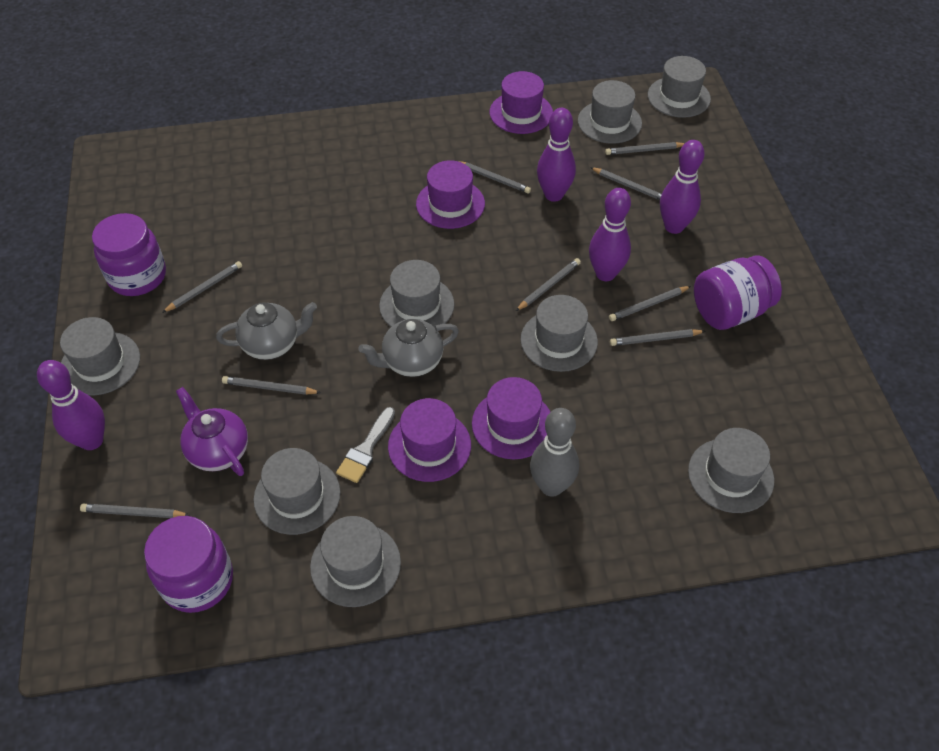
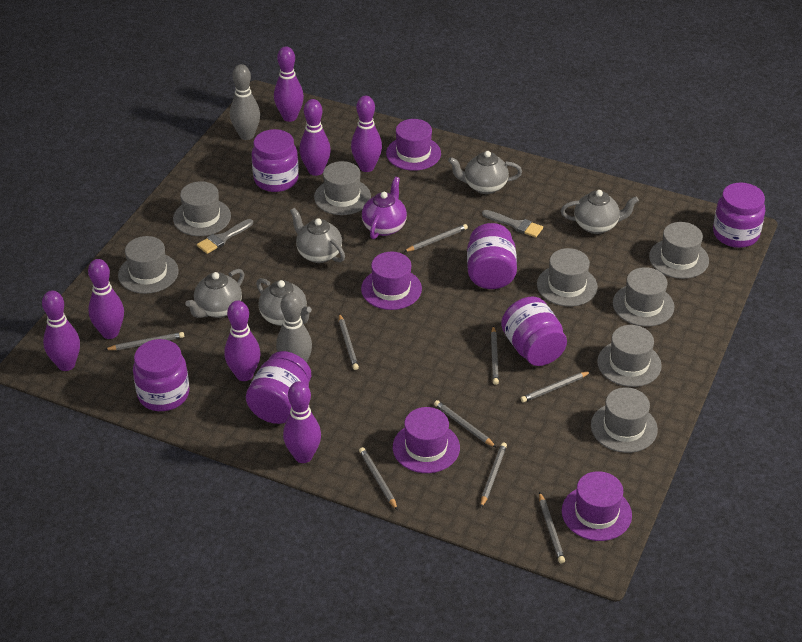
grey bowling pin: 1 -> 2
grey brush: 1 -> 2
grey teapot: 2 -> 5
purple bowling pin: 4 -> 7
purple jar: 3 -> 6

